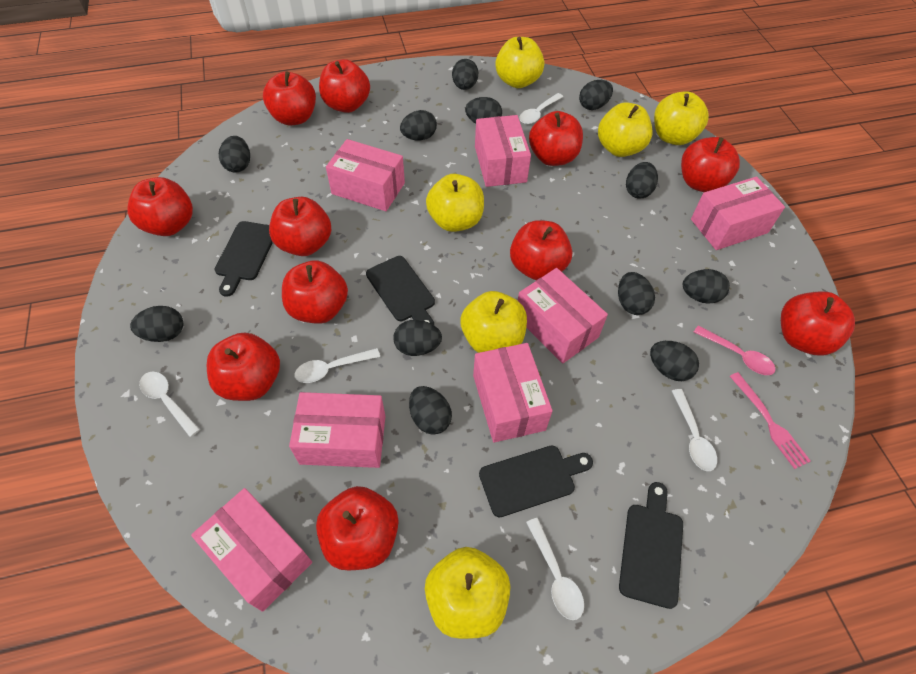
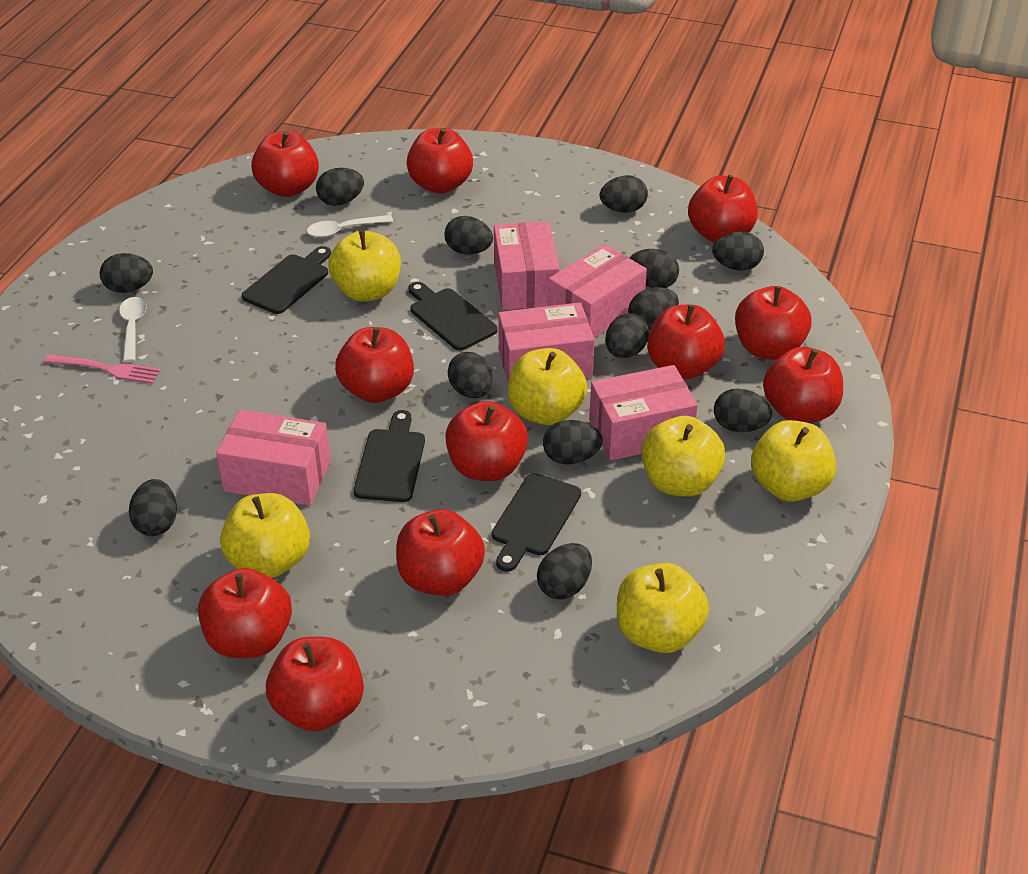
black egg: 12 -> 13
pink box: 7 -> 5
pink spoon: 1 -> 0
white spoon: 5 -> 2

